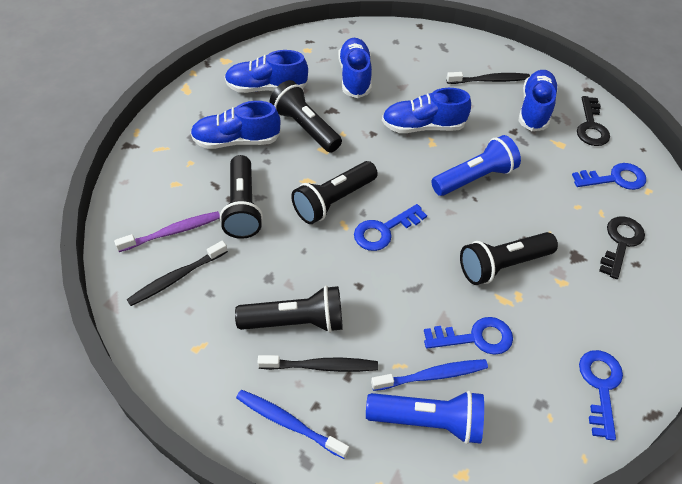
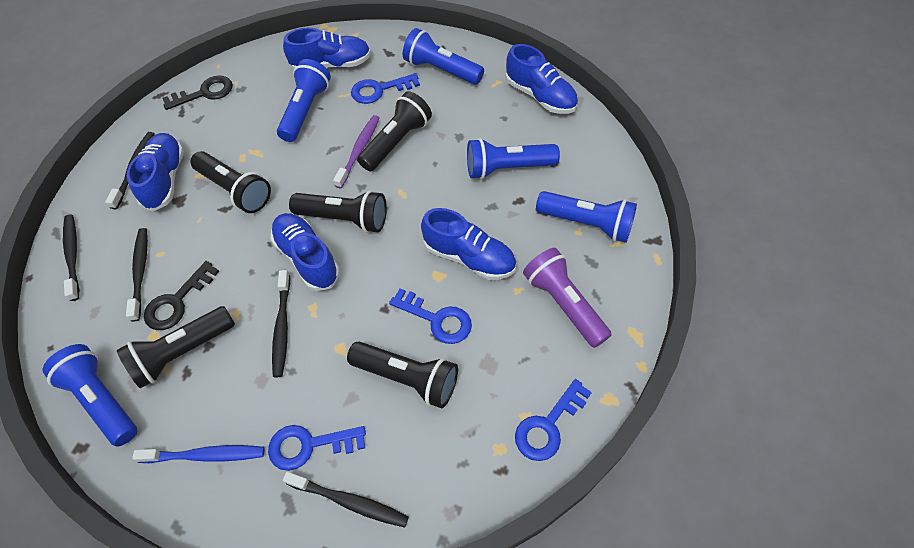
black toothbrush: 3 -> 5
blue flashlight: 2 -> 5
blue toothbrush: 2 -> 1
purple flashlight: 0 -> 1

